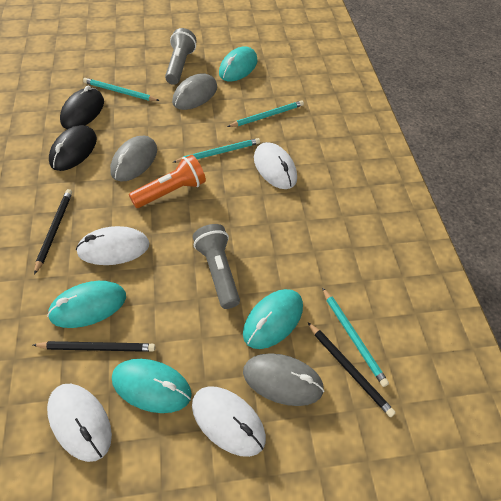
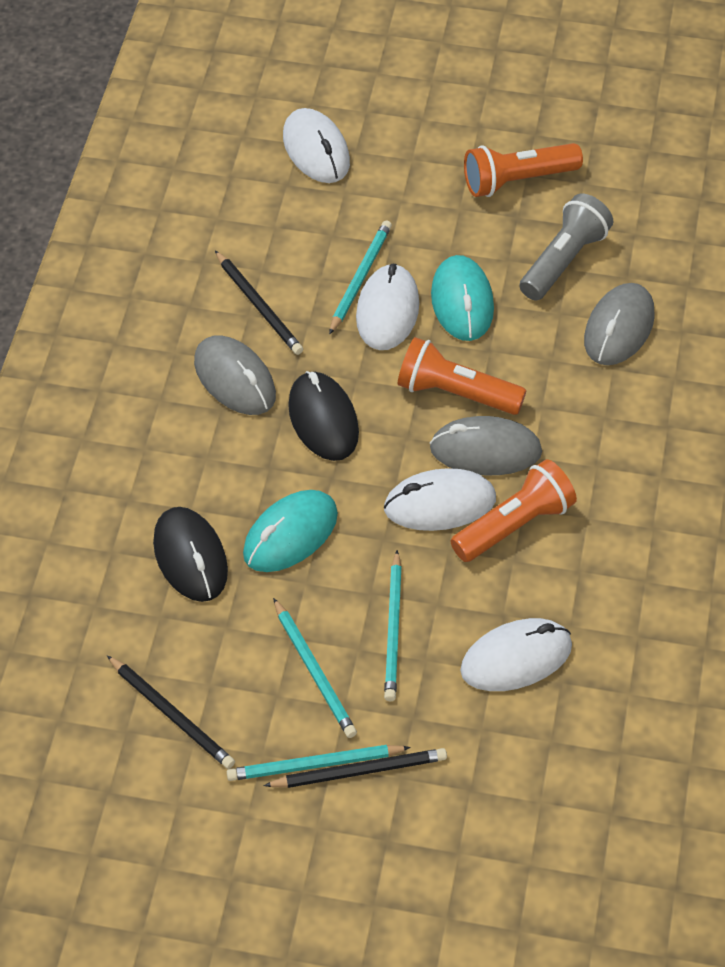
grey flashlight: 2 -> 1
orange flashlight: 1 -> 3
turquoise mouse: 4 -> 2

